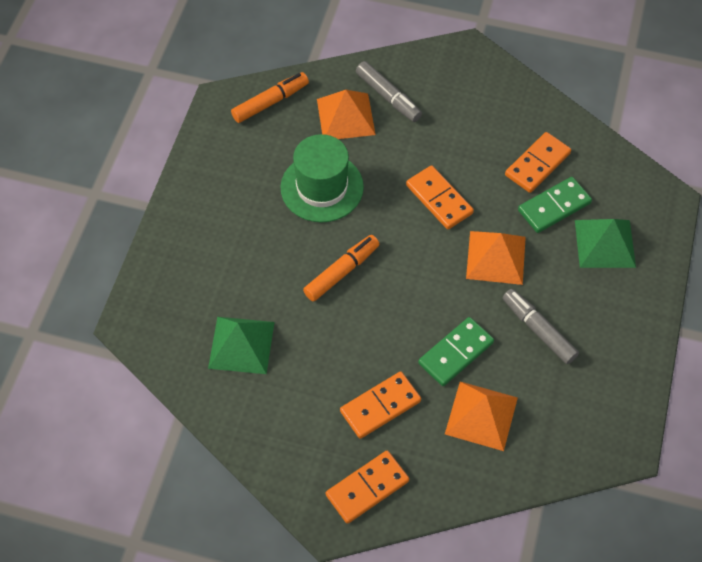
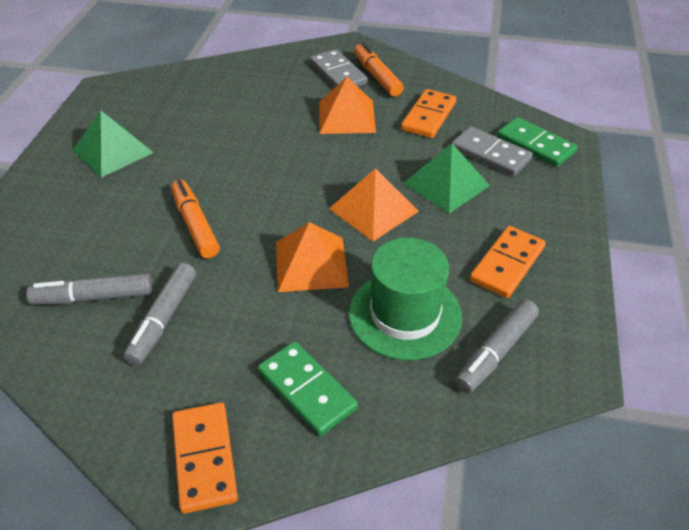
grey domino: 0 -> 2
grey marker: 2 -> 3
orange domino: 4 -> 3

